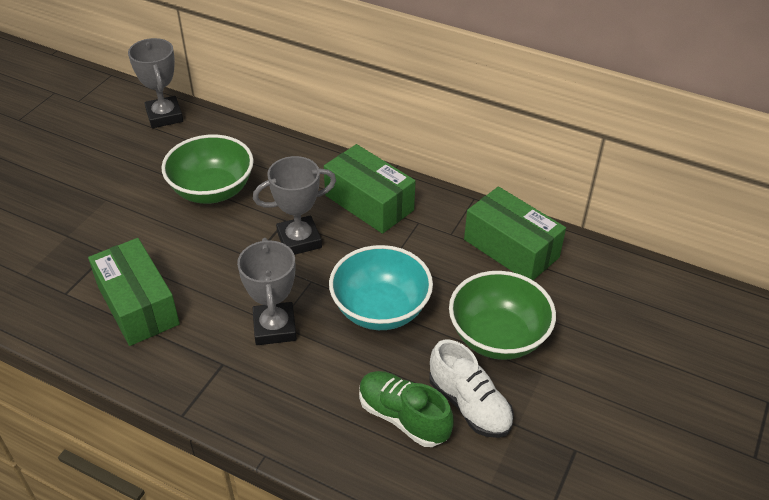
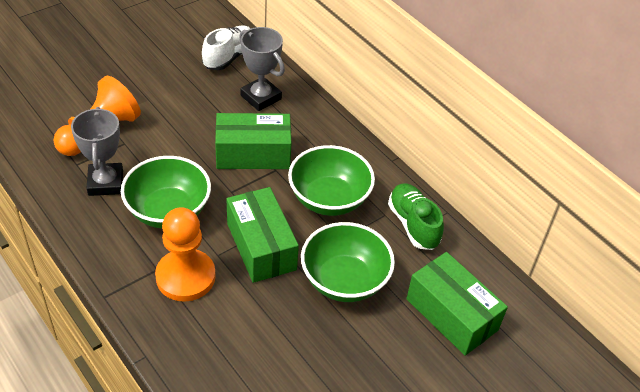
green bowl: 2 -> 3
grey trophy: 3 -> 2
orange pawn: 0 -> 2
turquoise bowl: 1 -> 0

